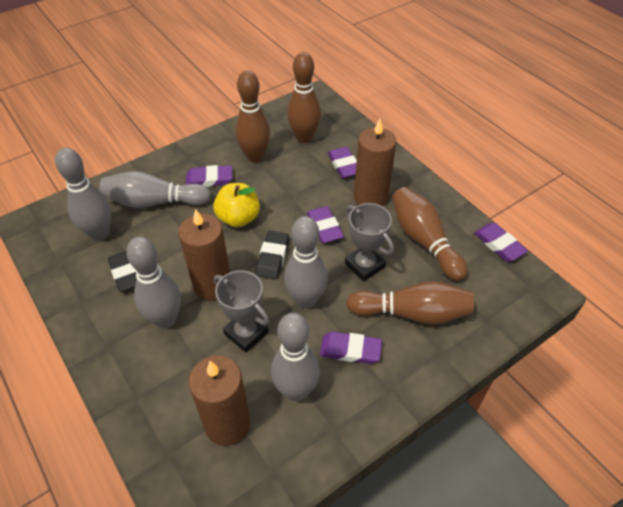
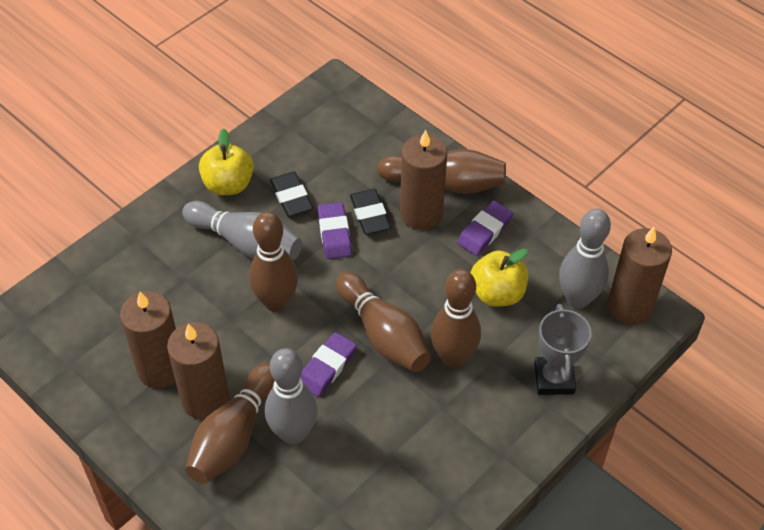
brown bowling pin: 4 -> 5
brown candle: 3 -> 4
grey bowling pin: 5 -> 3
grey trophy: 2 -> 1
purple eraser: 5 -> 3
yellow apple: 1 -> 2

